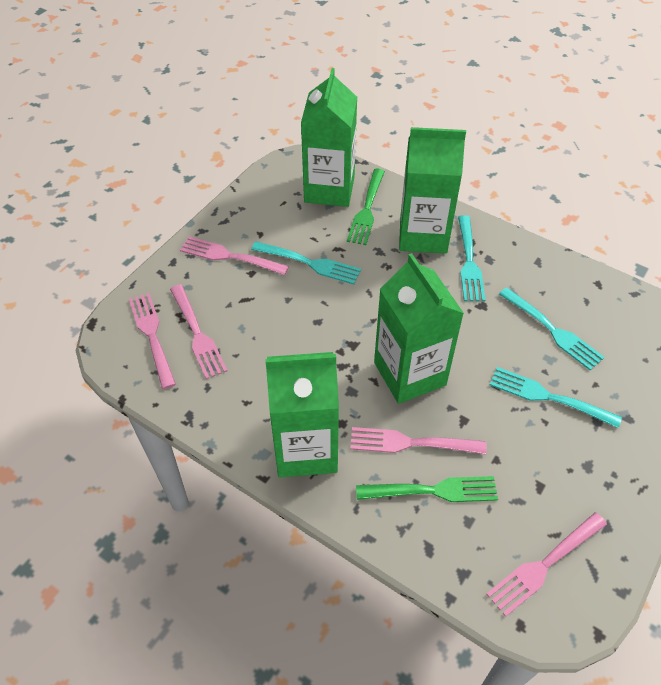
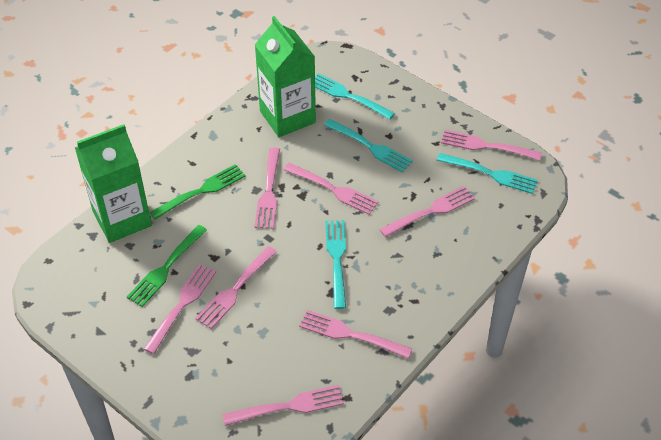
green carton: 4 -> 2
pink fork: 5 -> 8

